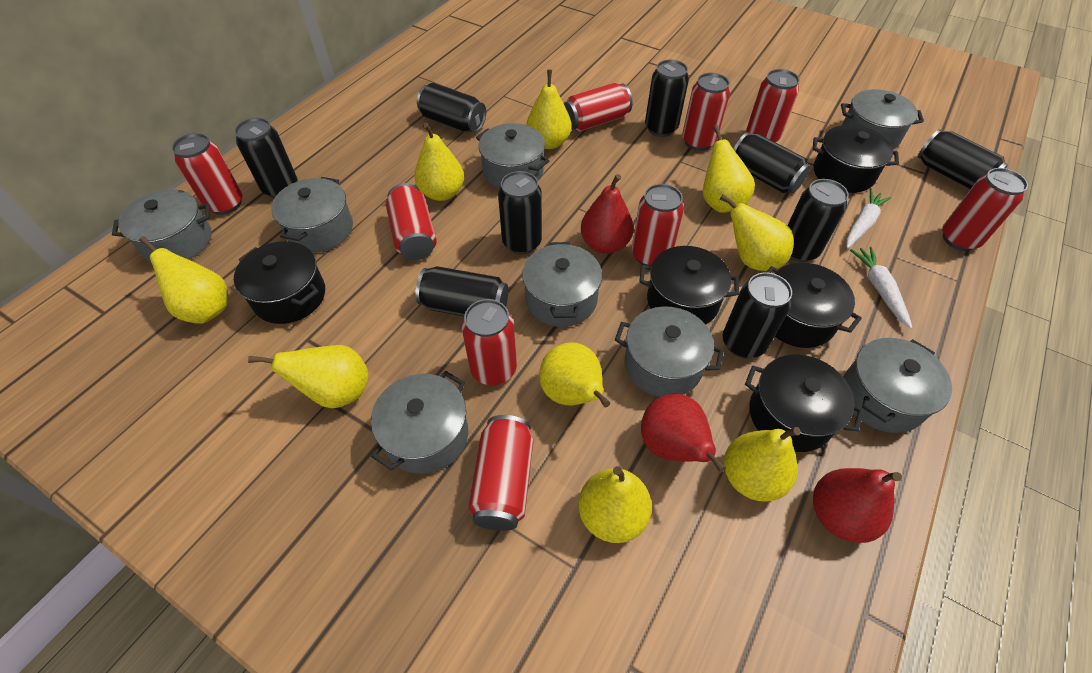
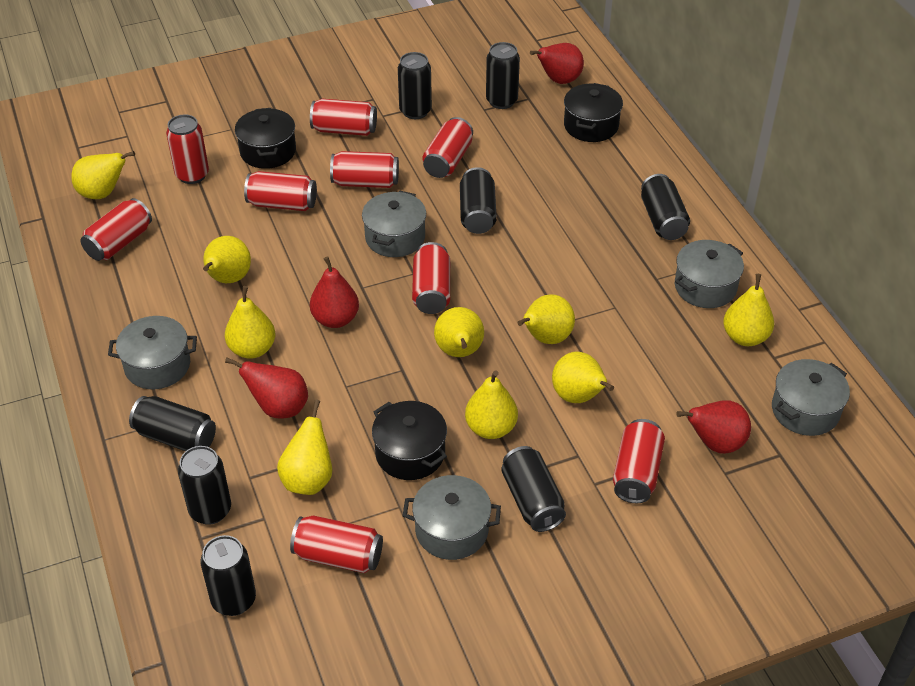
black can: 9 -> 8
black pot: 5 -> 3
grey pot: 8 -> 5
red pear: 3 -> 4
white carrot: 2 -> 0

